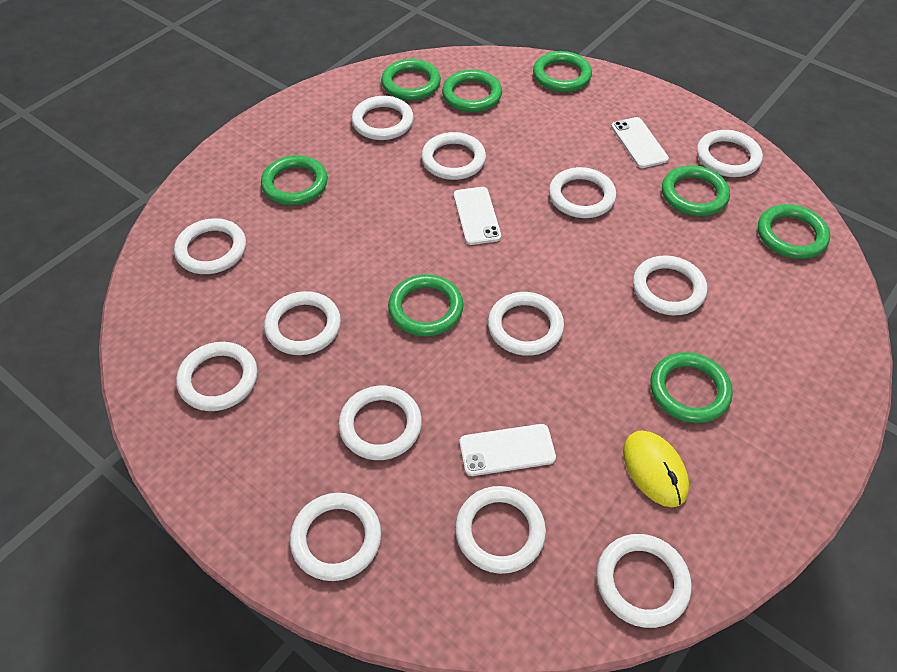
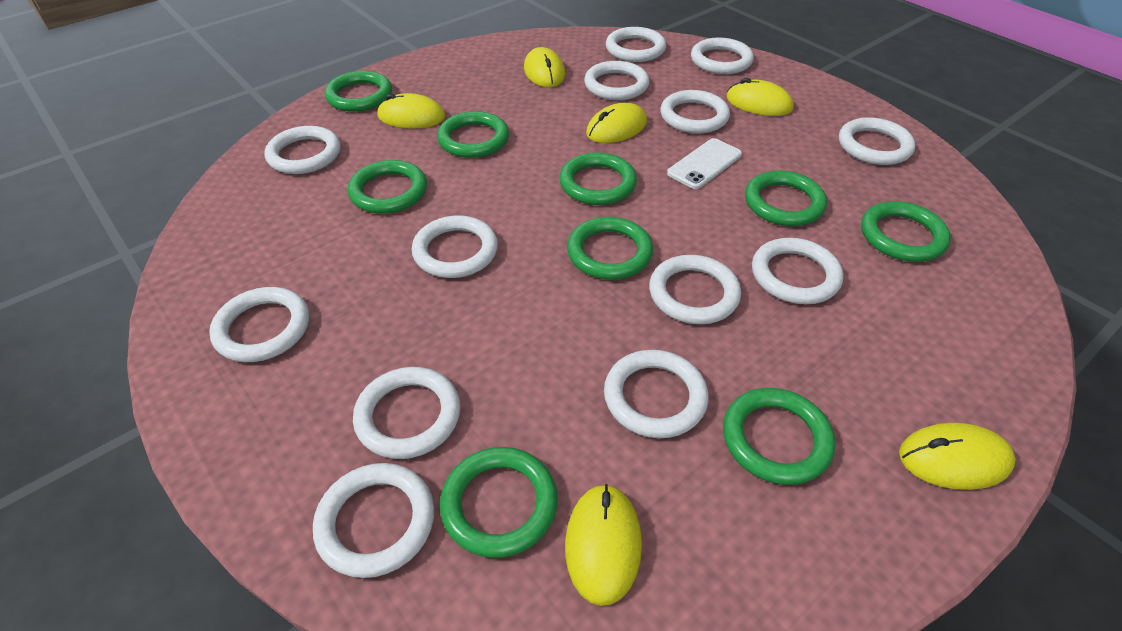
green ring: 8 -> 9
white phone: 3 -> 1
yellow mouse: 1 -> 6

